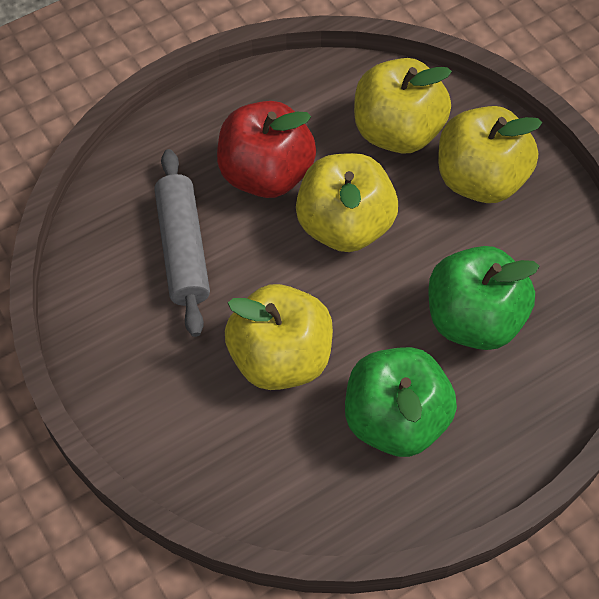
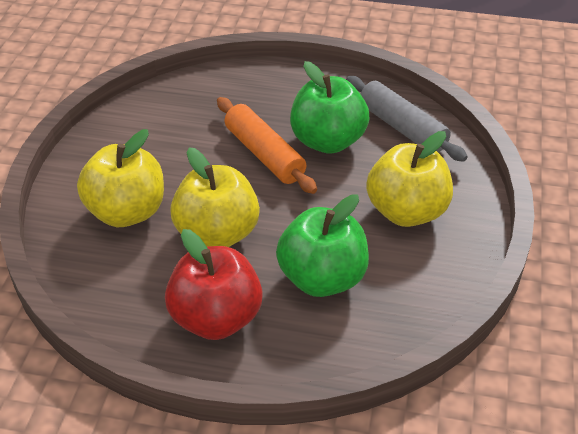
orange rolling pin: 0 -> 1
yellow apple: 4 -> 3

